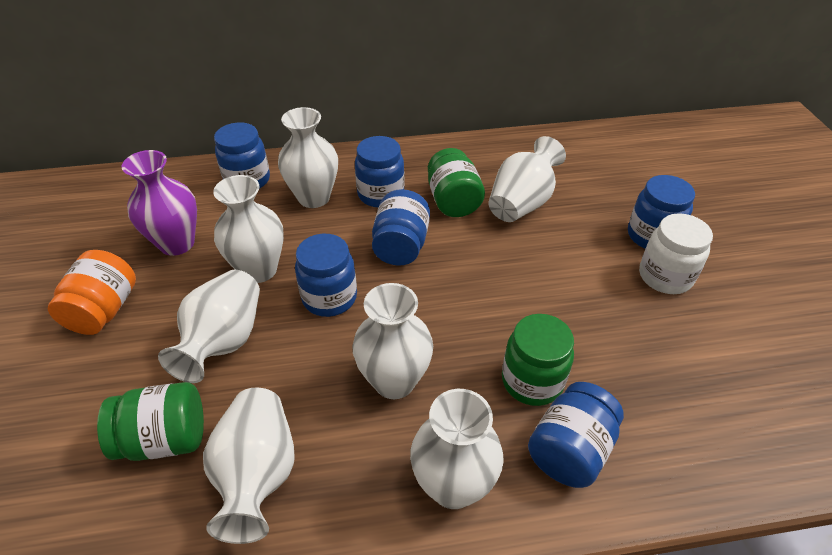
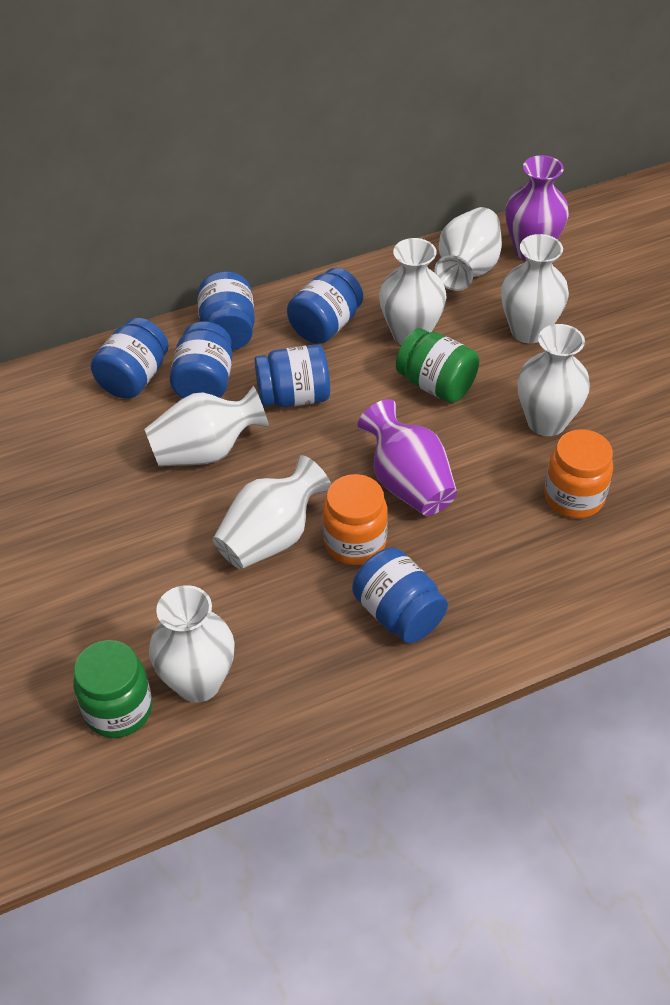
green jar: 3 -> 2
orange jar: 1 -> 2
purple vase: 1 -> 2
white jar: 1 -> 0

